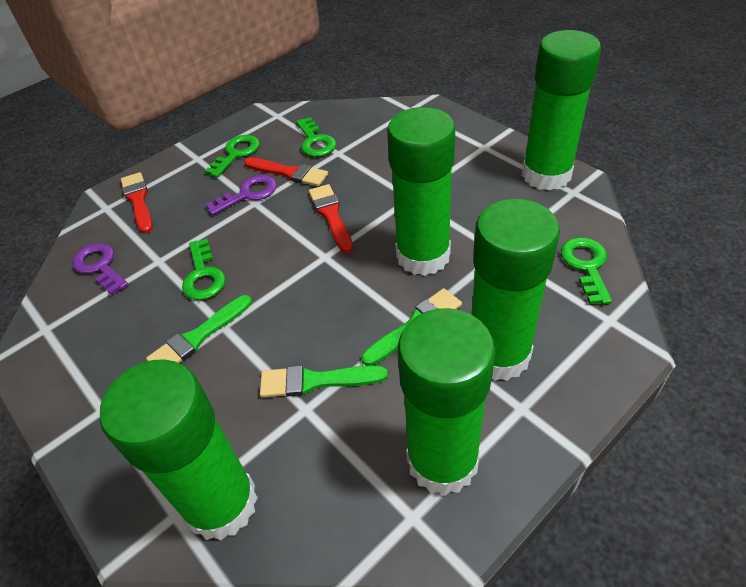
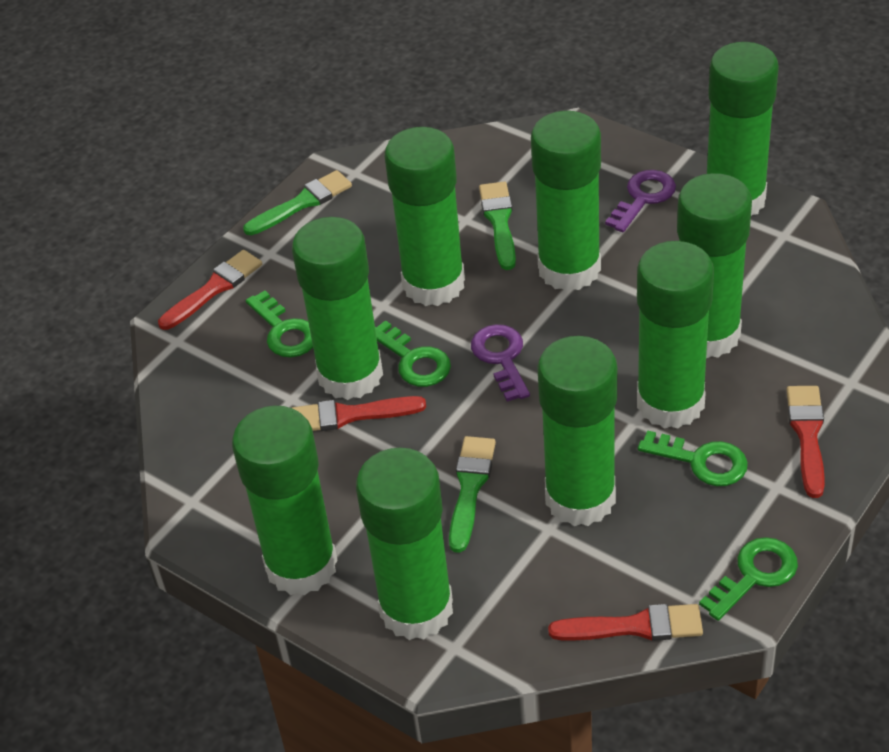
green glue stick: 5 -> 9
red brush: 3 -> 4

